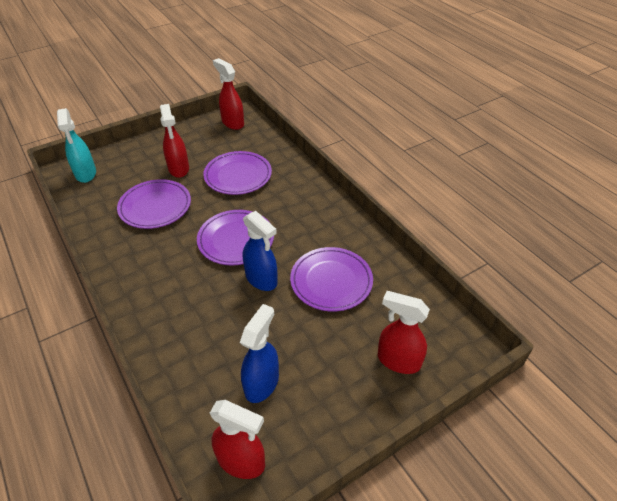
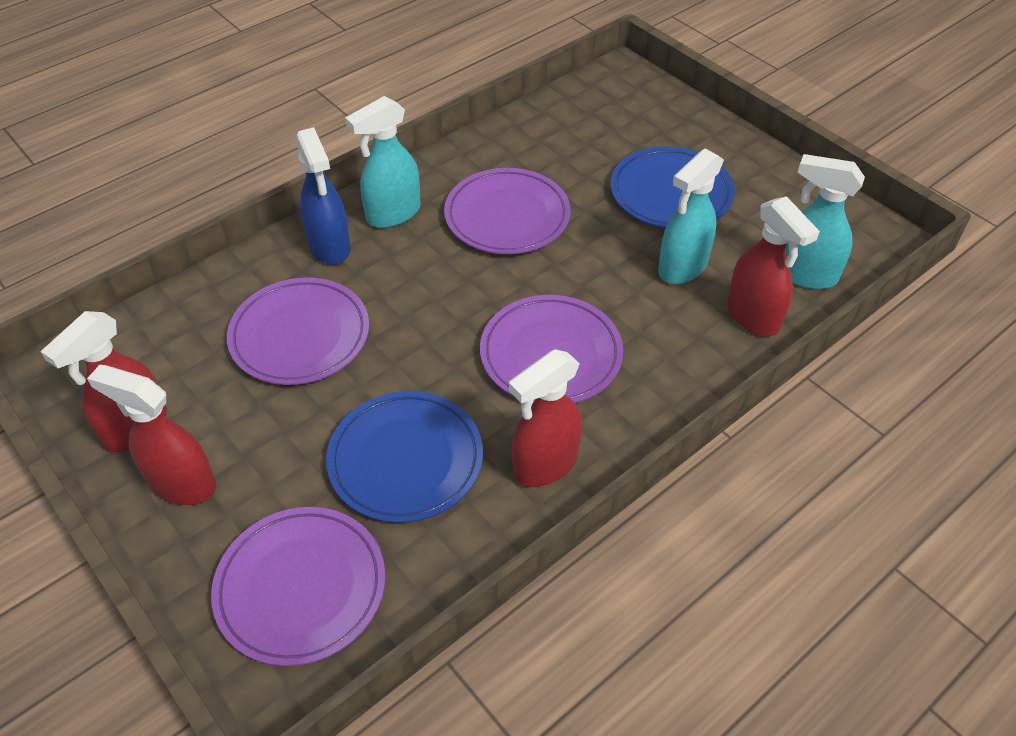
blue plate: 0 -> 2
blue spray bottle: 2 -> 1
turquoise spray bottle: 1 -> 3

